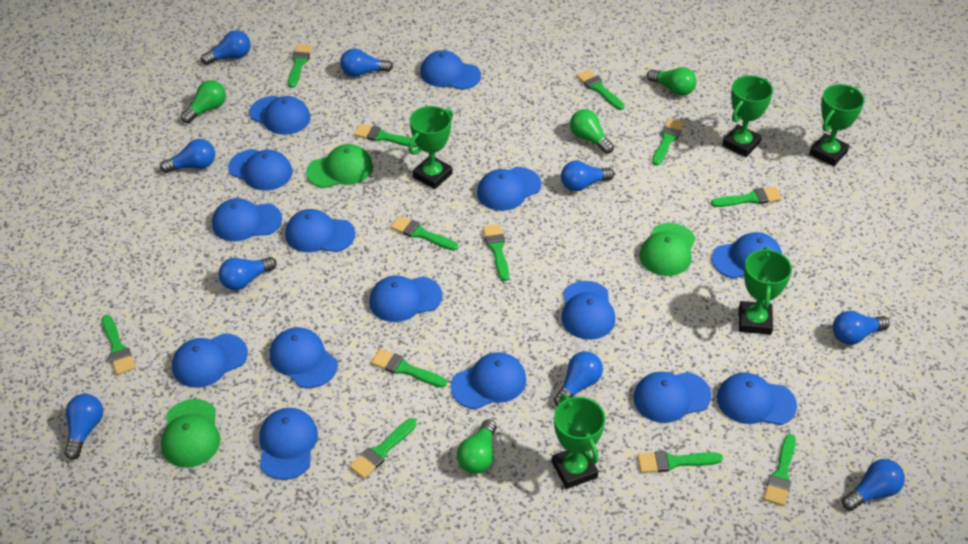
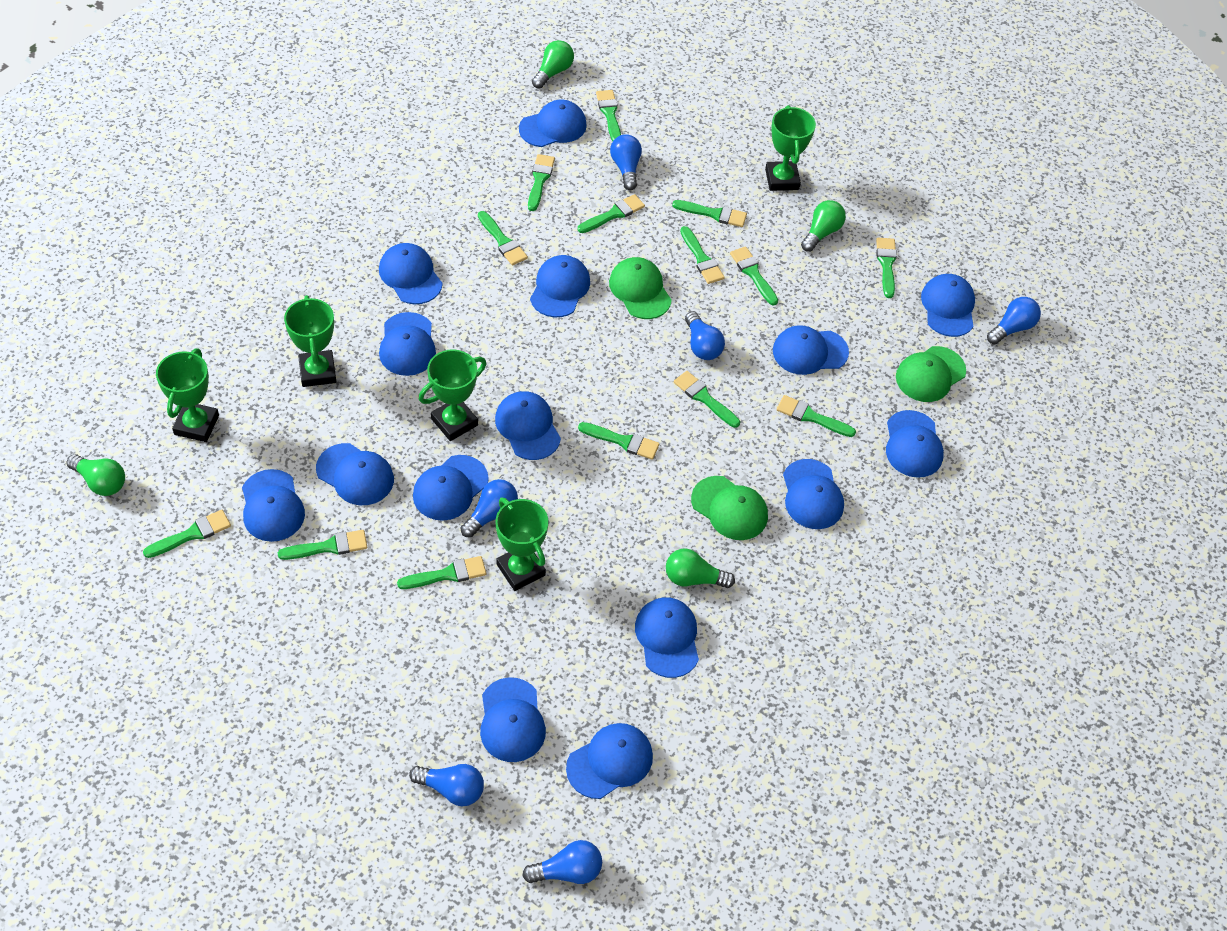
blue light bulb: 9 -> 6
green brush: 12 -> 14

